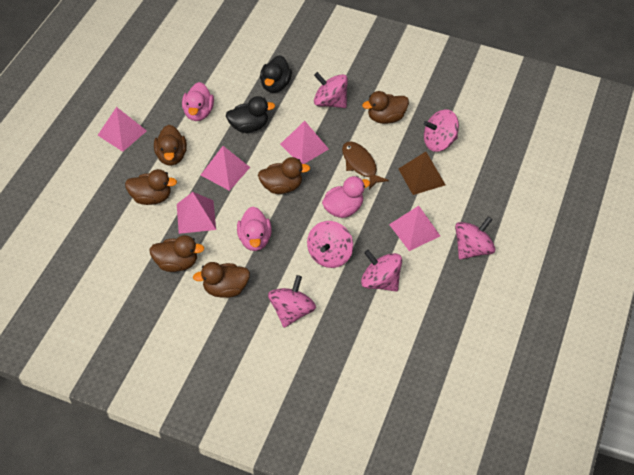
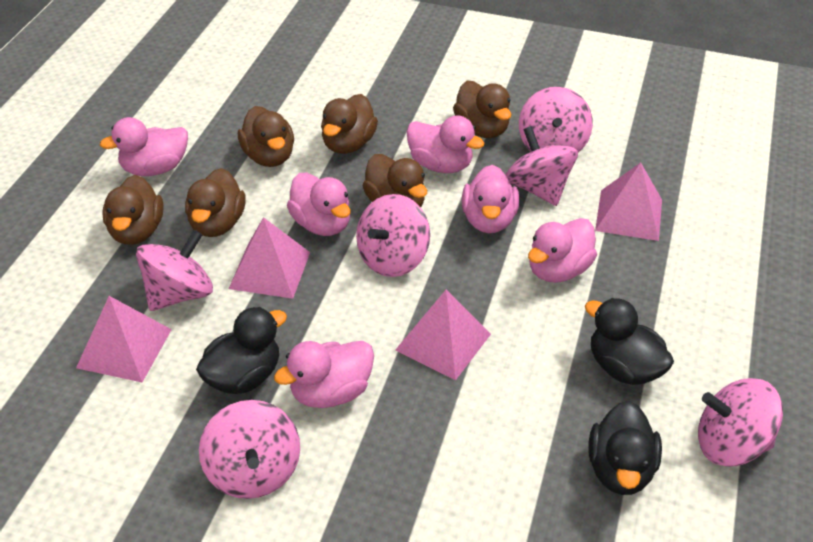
black duck: 2 -> 3
brown fish: 1 -> 0
brown pyramid: 1 -> 0
pink duck: 3 -> 6
pink pyramid: 5 -> 4

